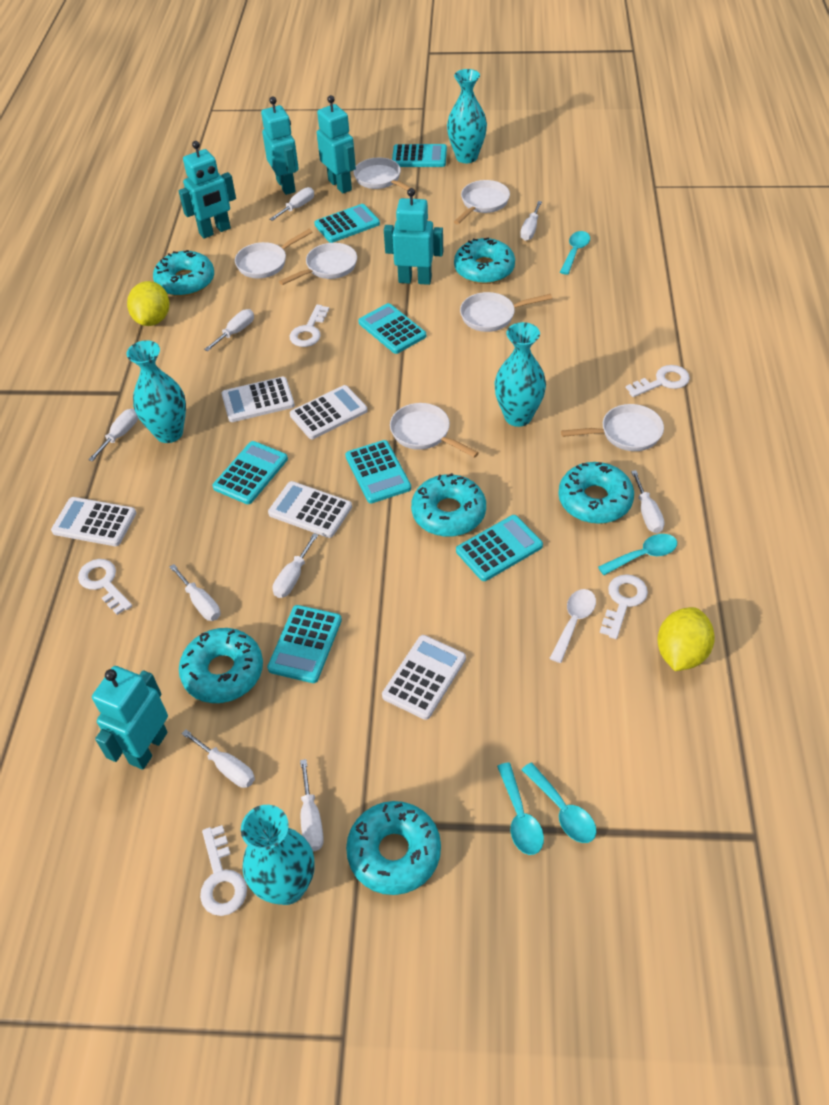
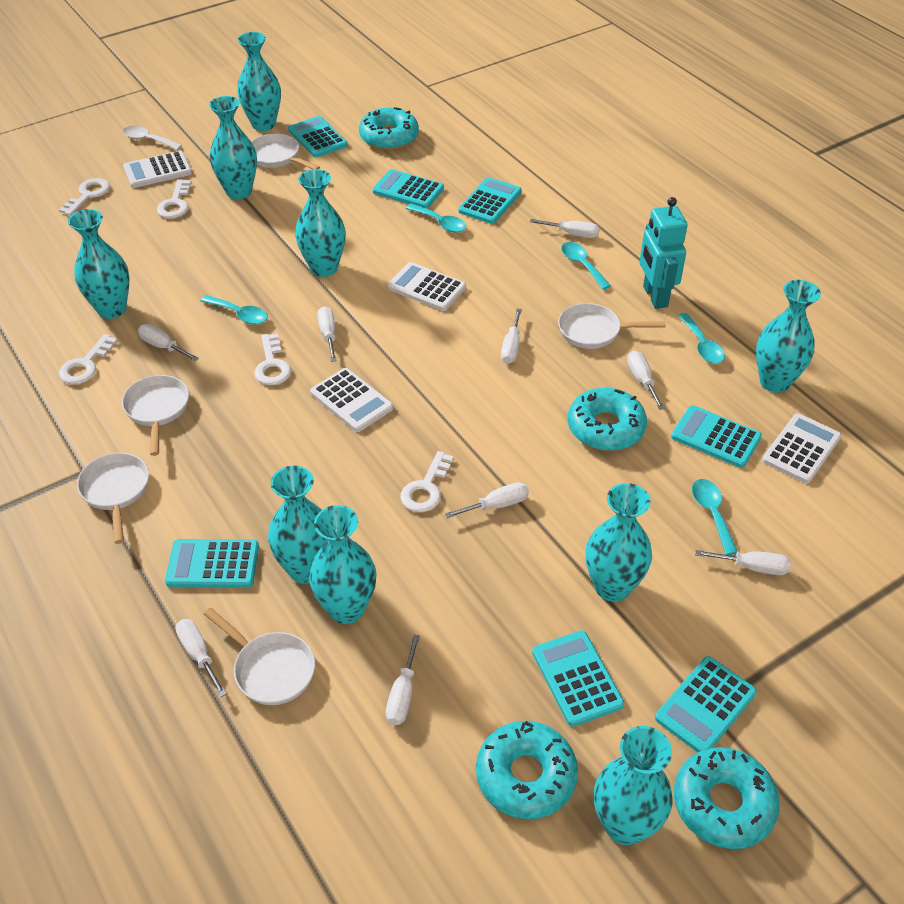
turquoise donut: 6 -> 4
turquoise robot: 5 -> 1
turquoise spoon: 4 -> 5
turquoise vase: 4 -> 9
white calculator: 5 -> 4
white pan: 7 -> 5
yellow lemon: 2 -> 0

